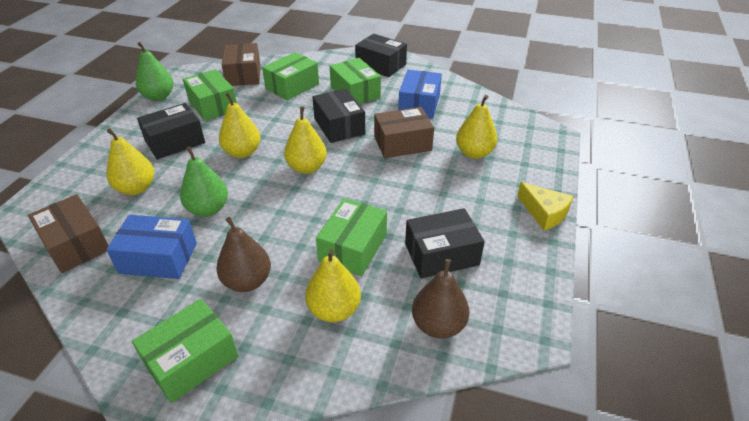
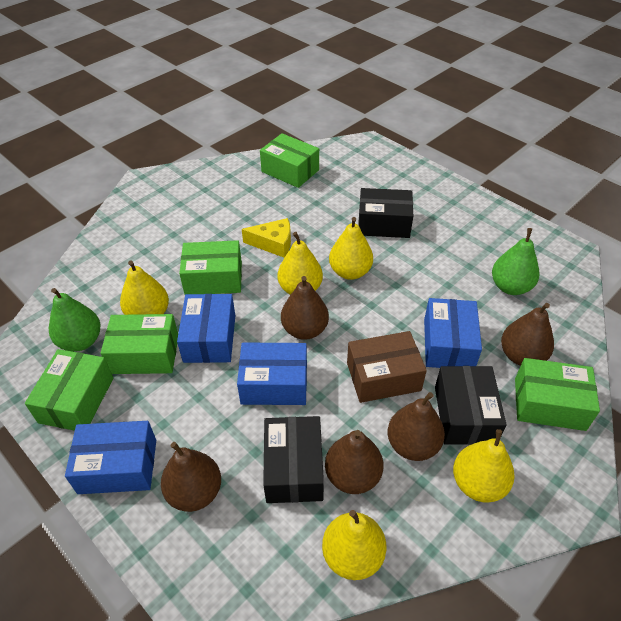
black box: 4 -> 3
blue box: 2 -> 4
brown box: 3 -> 1
brown pear: 2 -> 5

